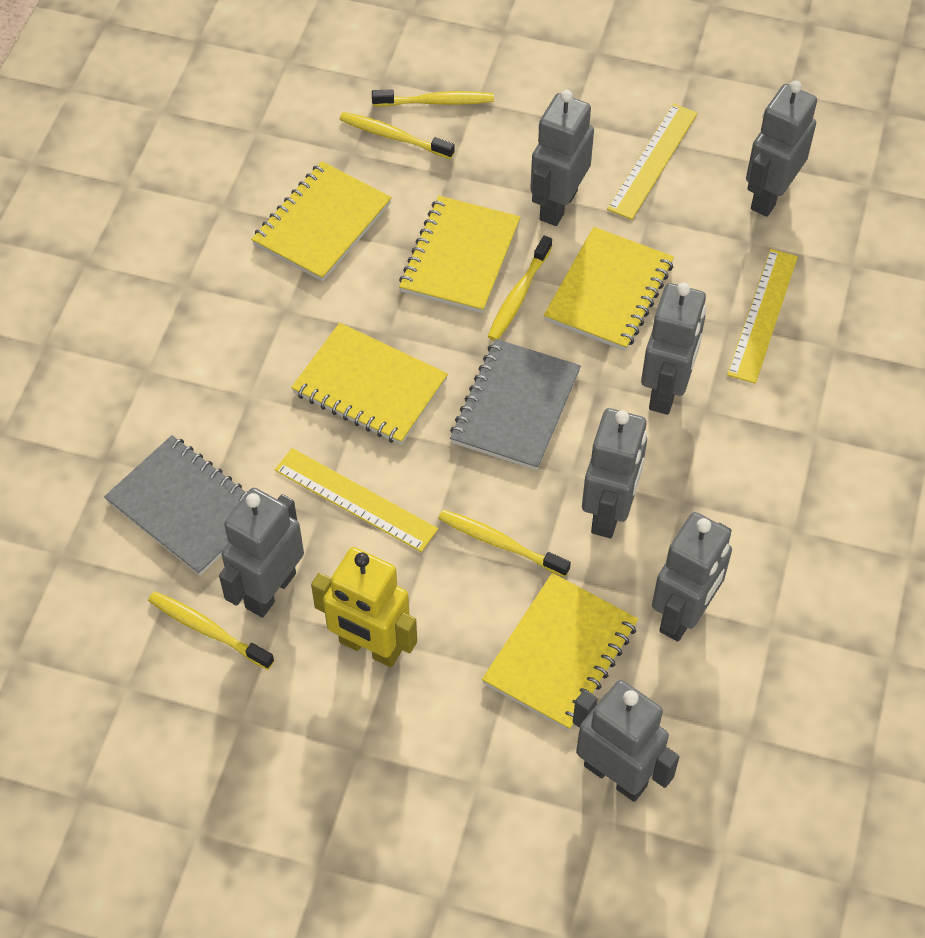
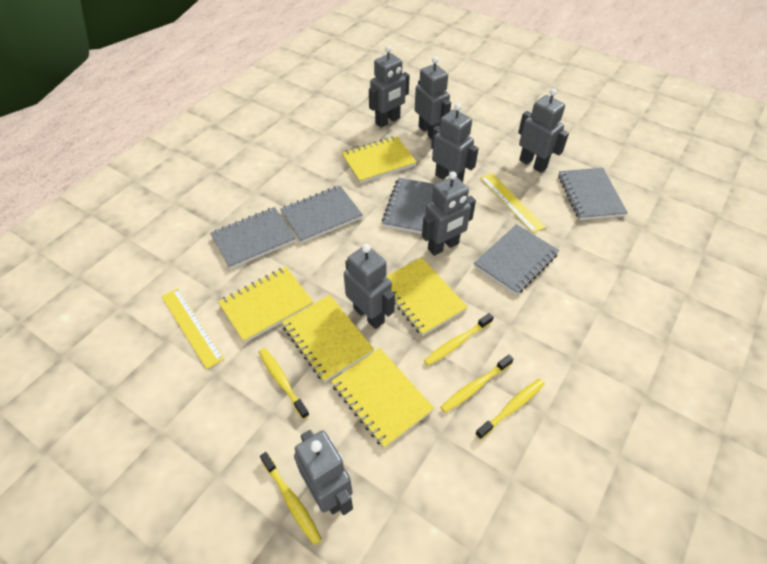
grey notebook: 2 -> 5
yellow robot: 1 -> 0
yellow ruler: 3 -> 2

